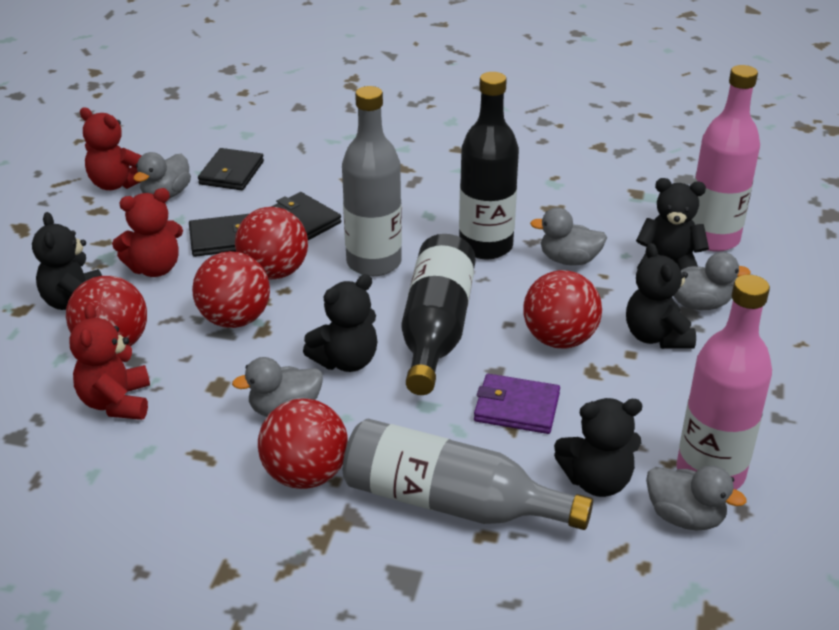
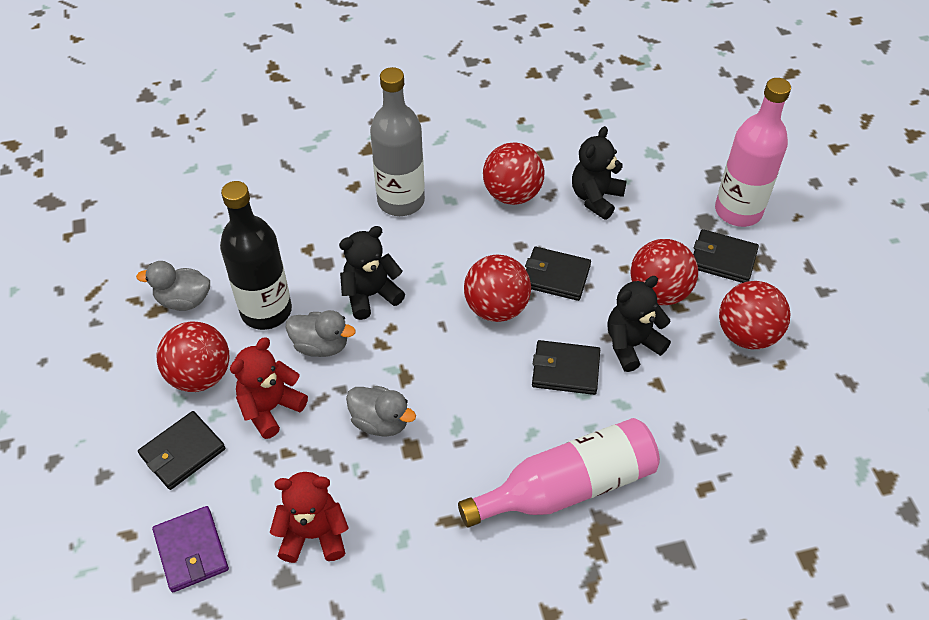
black bottle: 2 -> 1
black teddy bear: 5 -> 3
black wallet: 3 -> 4
grey bottle: 2 -> 1
grey duck: 5 -> 3
red teddy bear: 3 -> 2

